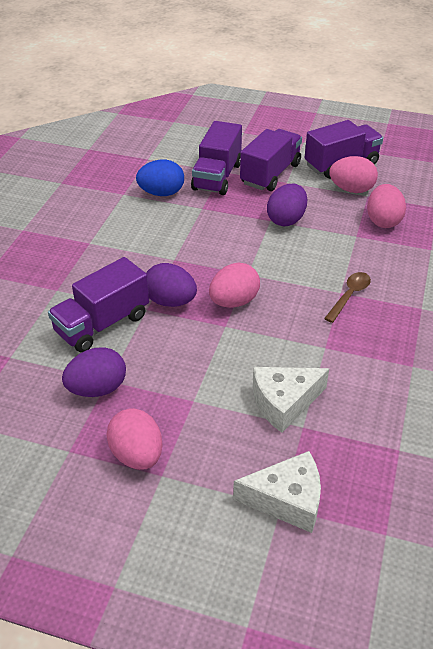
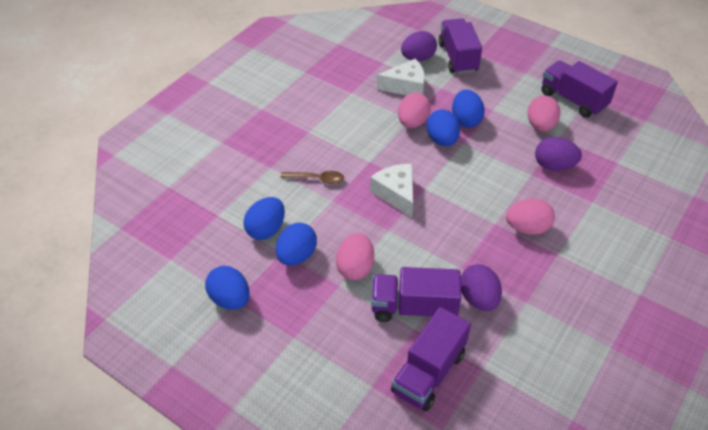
blue egg: 1 -> 5

